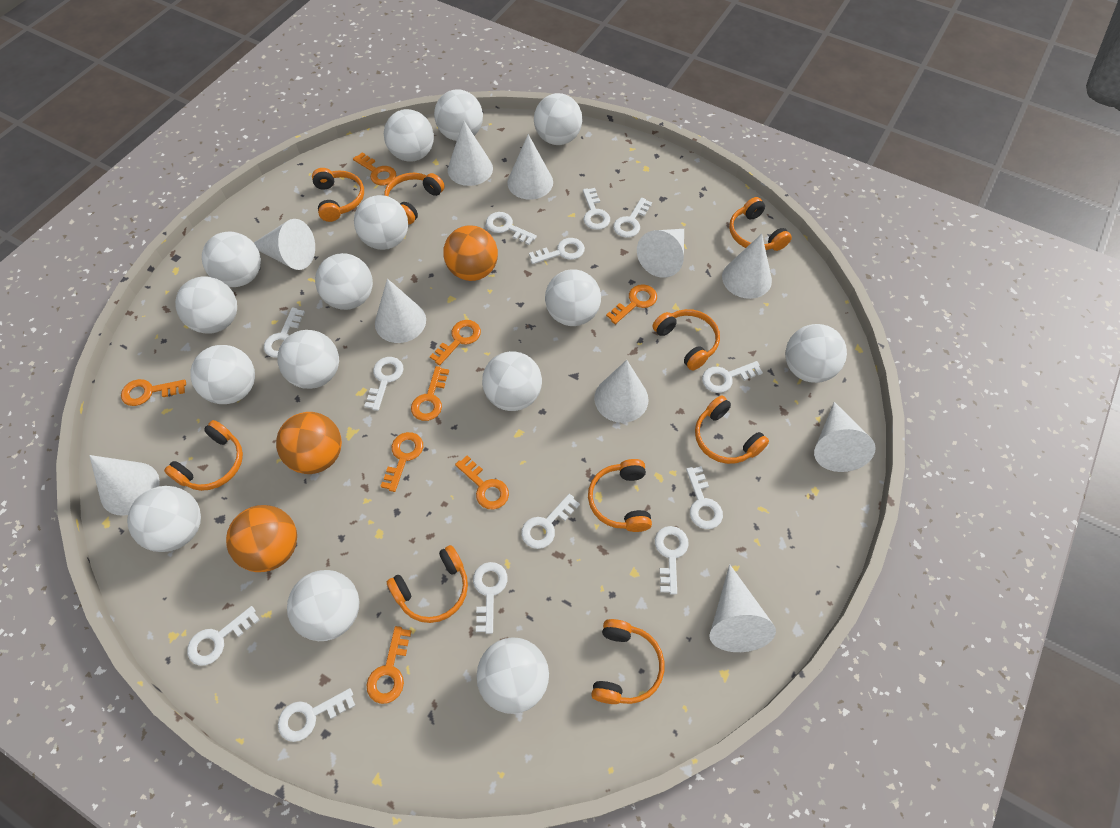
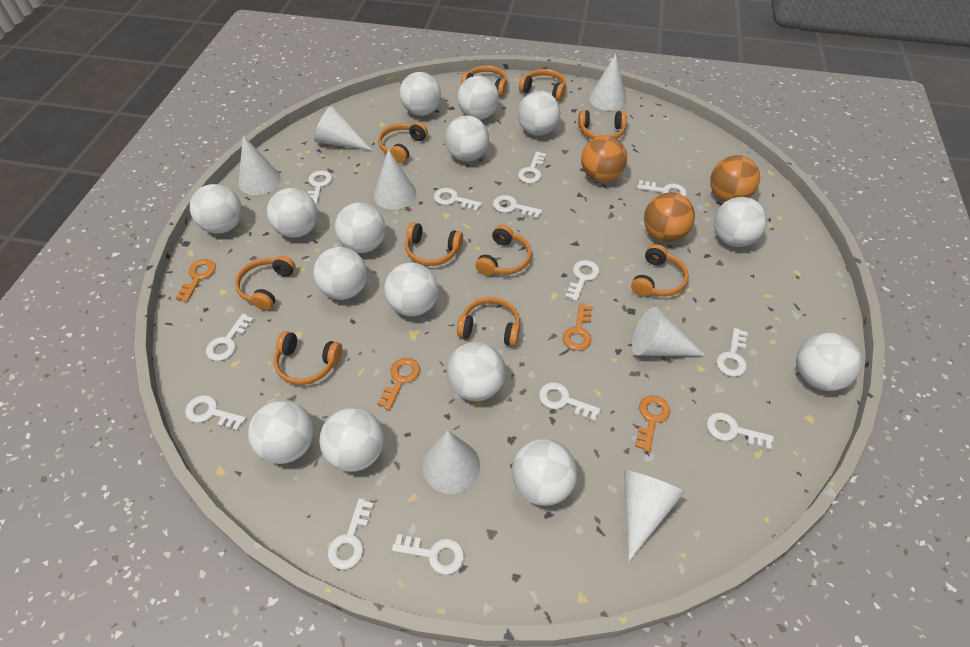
orange headphones: 9 -> 10
orange key: 8 -> 4
white cone: 10 -> 7

